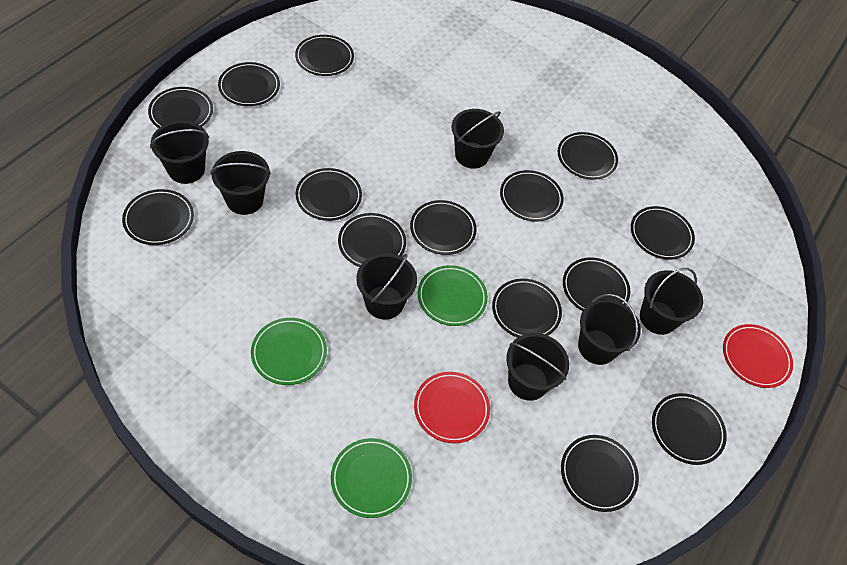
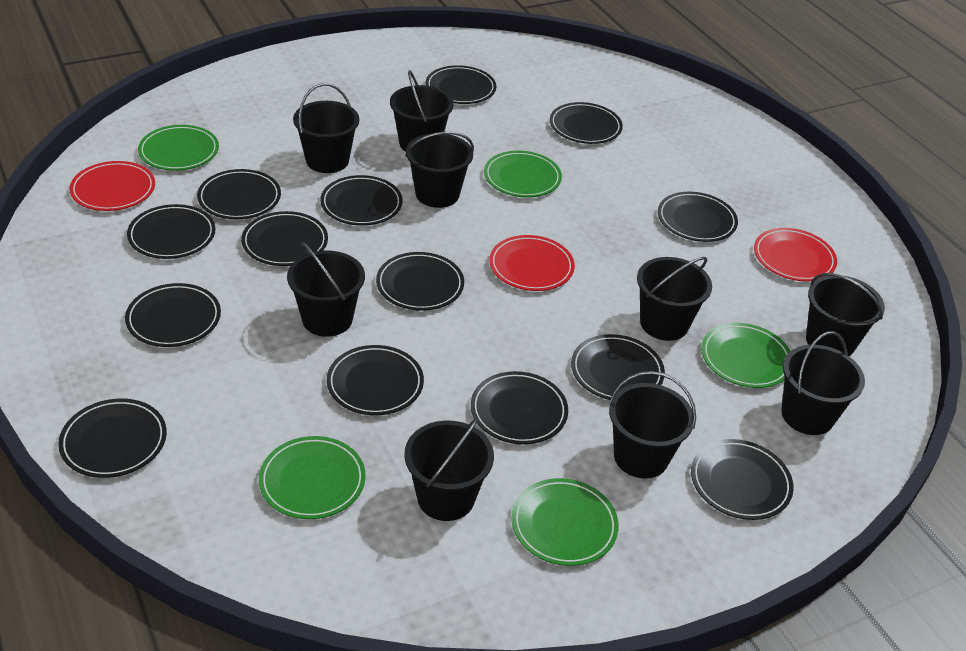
black bucket: 7 -> 9
green plate: 3 -> 5
red plate: 2 -> 3

